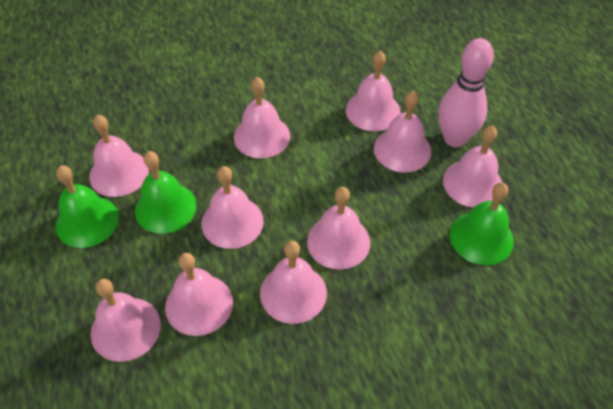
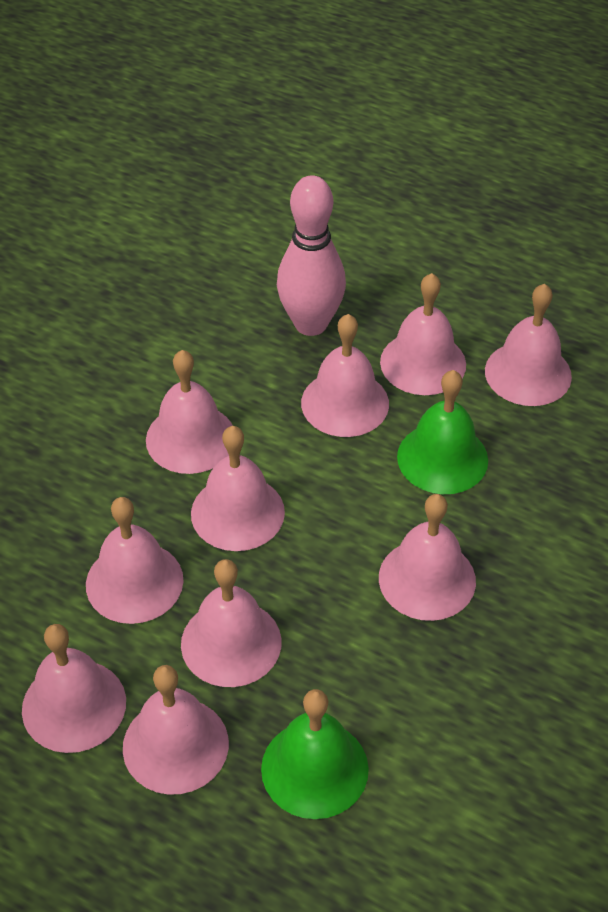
green bell: 3 -> 2

